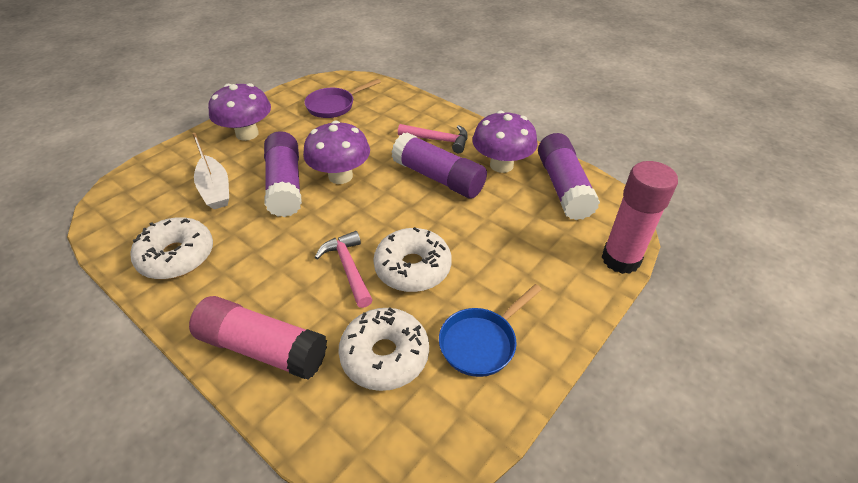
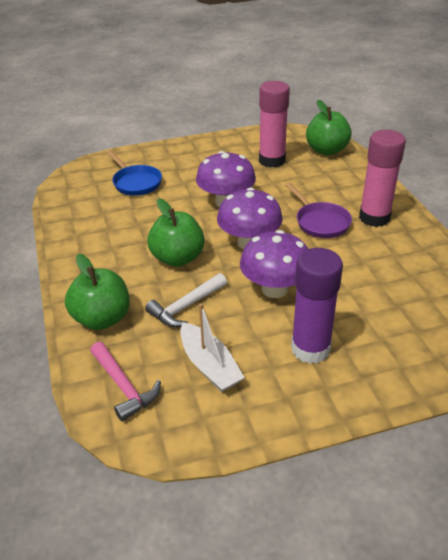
green apple: 0 -> 3
pink hammer: 2 -> 1
purple glue stick: 3 -> 1
white donut: 3 -> 0
white hammer: 0 -> 1

